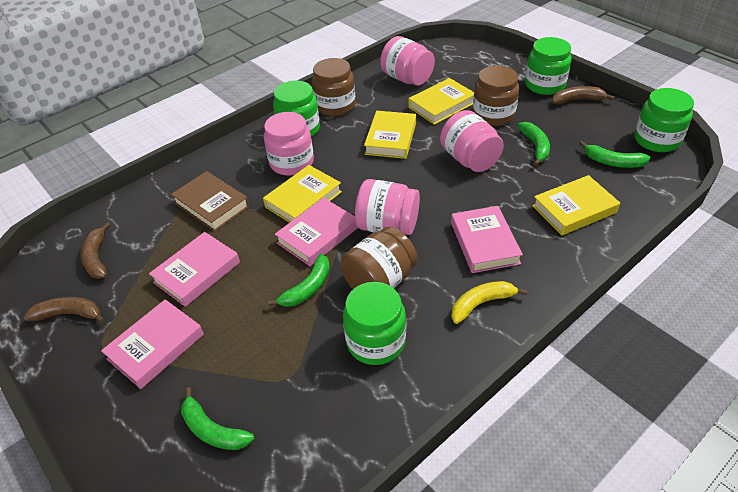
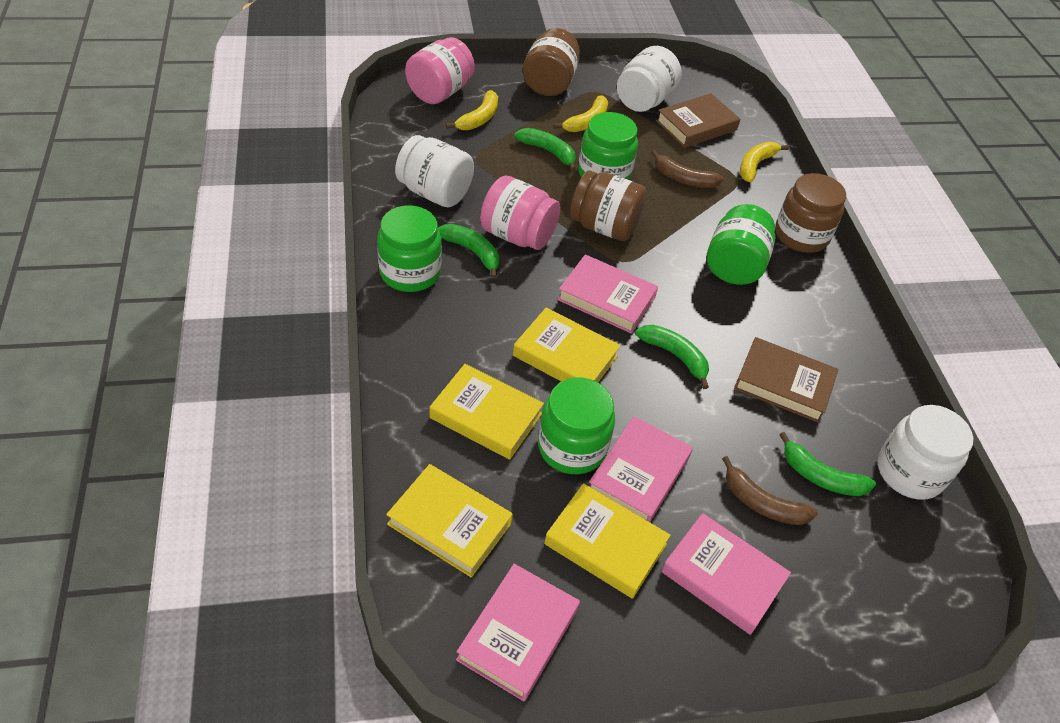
brown banana: 3 -> 2
brown book: 1 -> 2
pink jar: 4 -> 2
white jar: 0 -> 3
yellow banana: 1 -> 3

